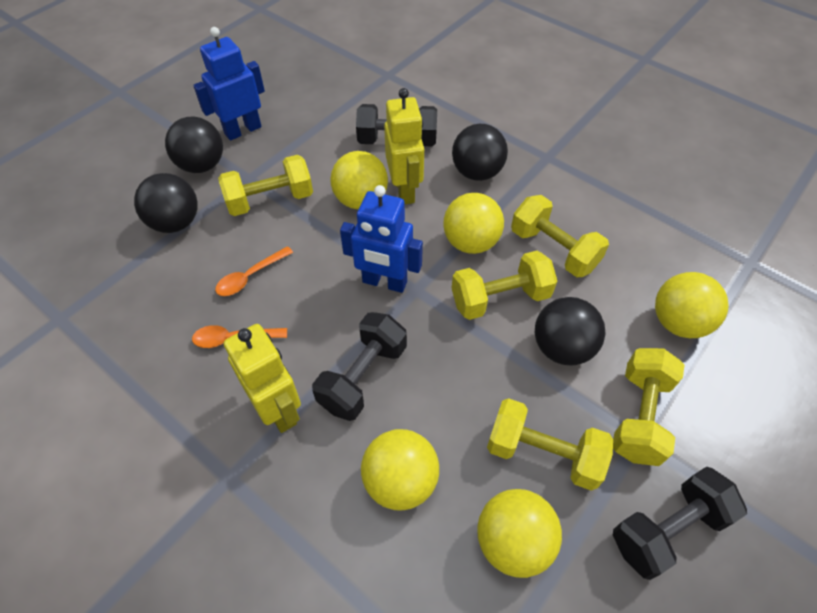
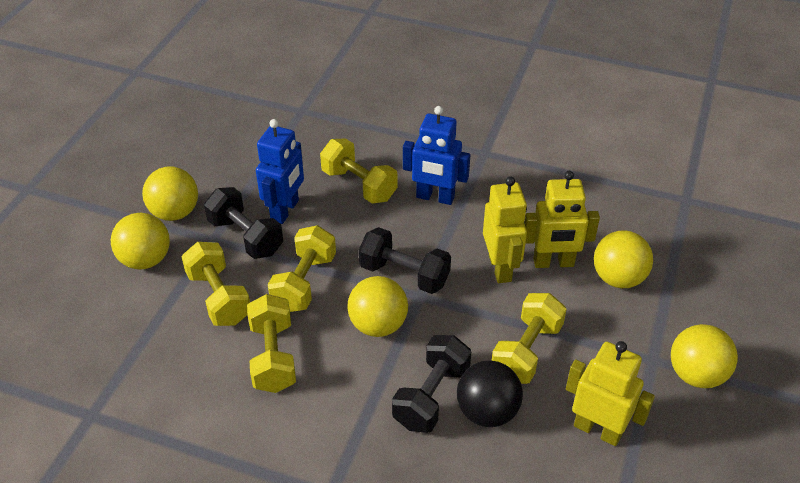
black ball: 4 -> 1
orange spoon: 2 -> 0
yellow robot: 2 -> 3

